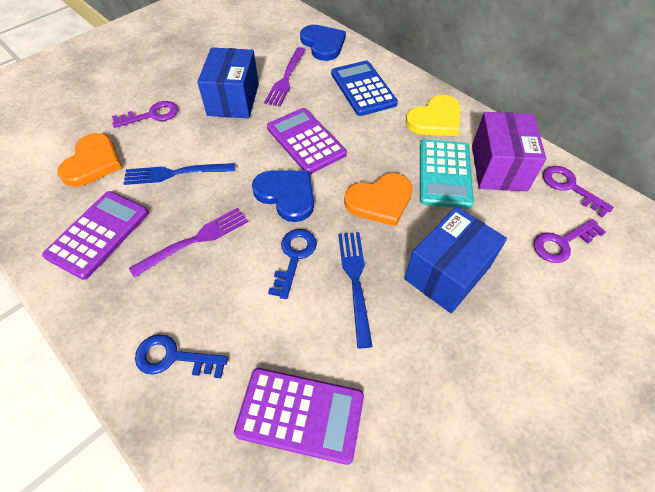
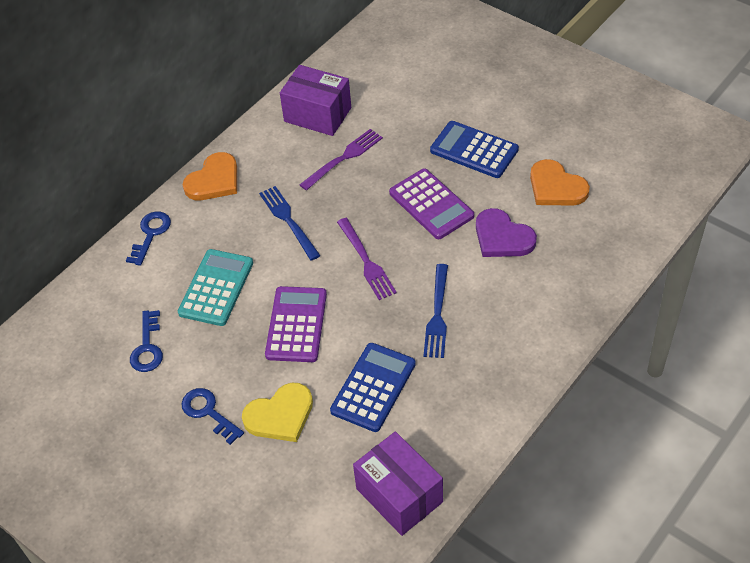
blue box: 2 -> 0
blue calculator: 1 -> 2
blue heart: 2 -> 0
blue key: 2 -> 3
purple box: 1 -> 2
purple calculator: 3 -> 2
purple heart: 0 -> 1
purple key: 3 -> 0

